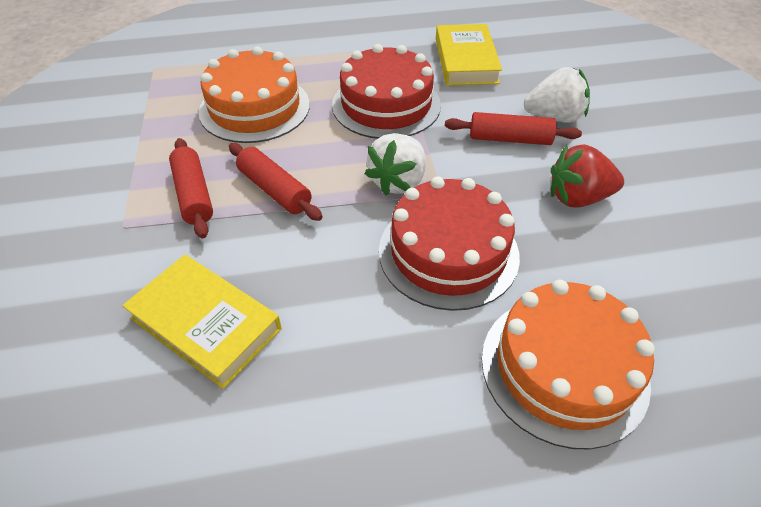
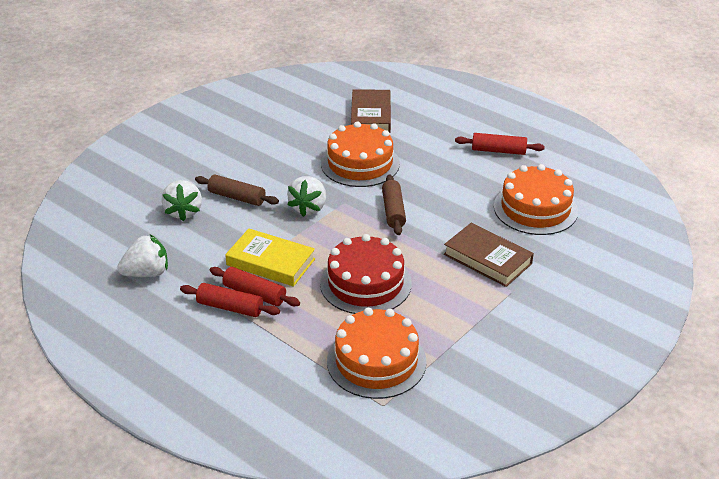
brown book: 0 -> 2
brown rolling pin: 0 -> 2
orange cake: 2 -> 3
red cake: 2 -> 1
red strawberry: 1 -> 0
white strawberry: 2 -> 3
yellow book: 2 -> 1

